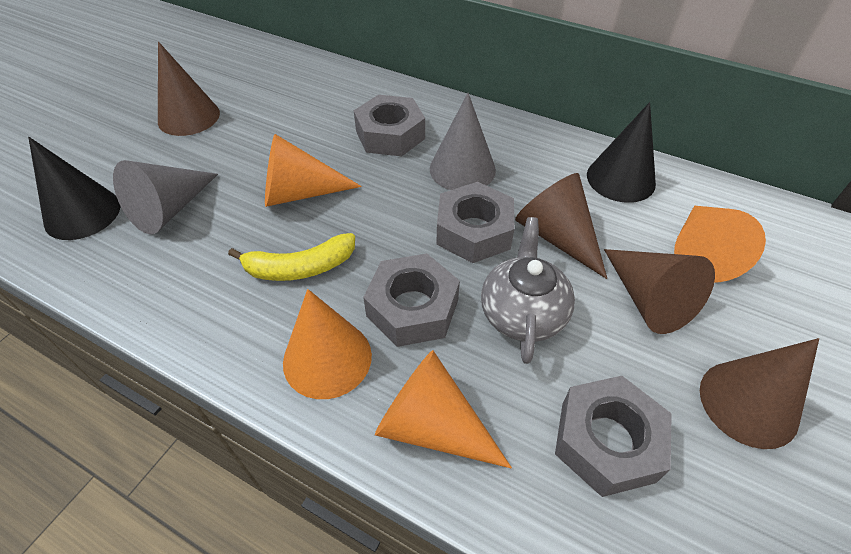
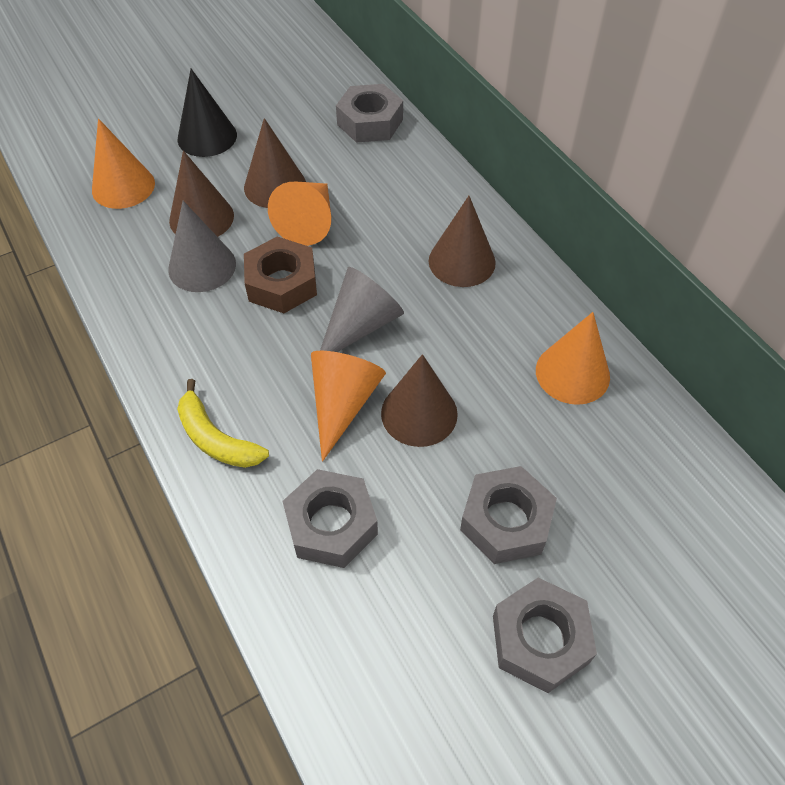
black cone: 2 -> 1
brown nut: 0 -> 1
grey teapot: 1 -> 0

